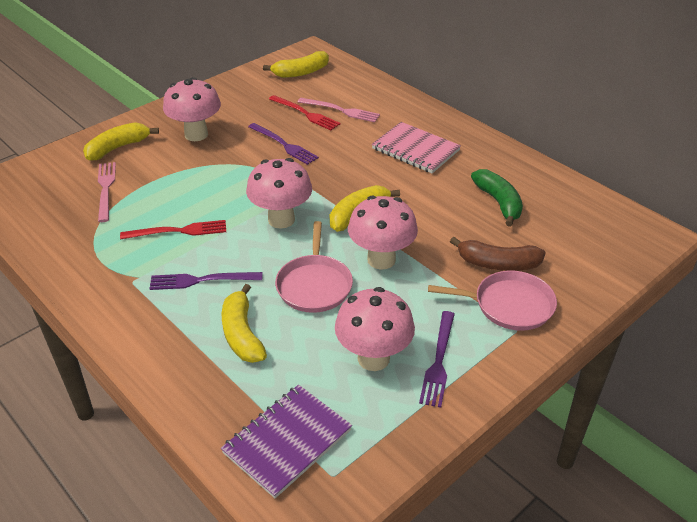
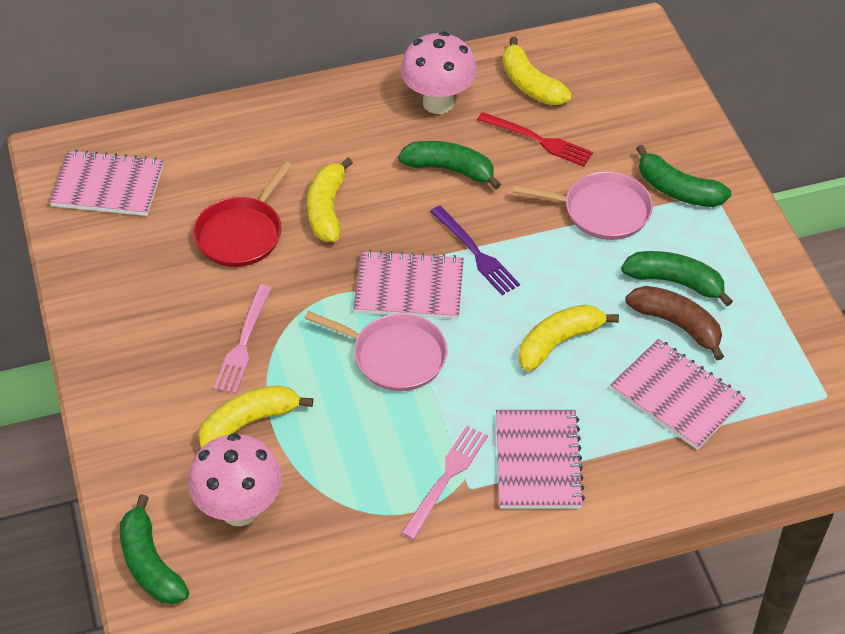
green banana: 1 -> 4
pink mushroom: 4 -> 2
pink notebook: 1 -> 4
purple fork: 3 -> 1
purple notebook: 1 -> 0
red fork: 2 -> 1
red pan: 0 -> 1

